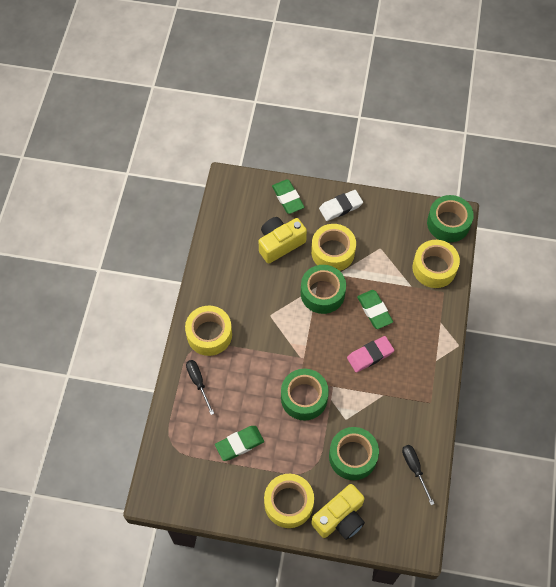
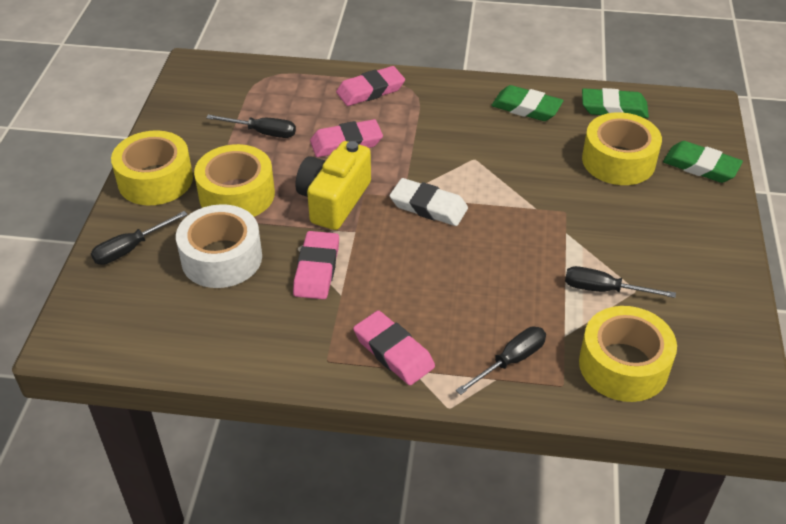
black screwdriver: 2 -> 4
green tape: 4 -> 0
pink eraser: 1 -> 4
white tape: 0 -> 1
yellow camera: 2 -> 1

